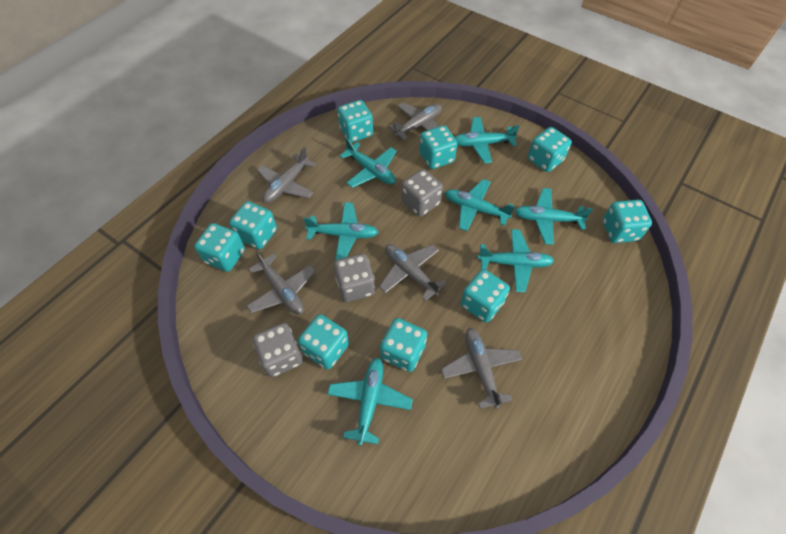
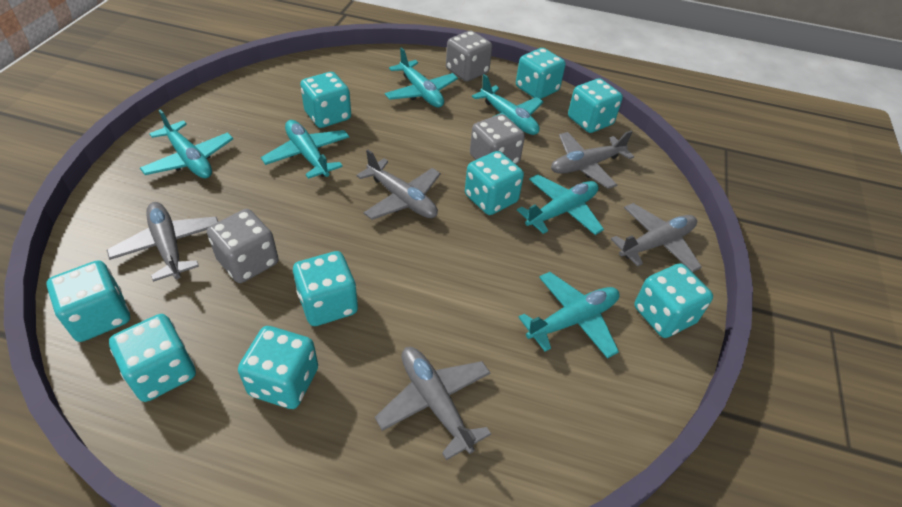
turquoise plane: 7 -> 6

